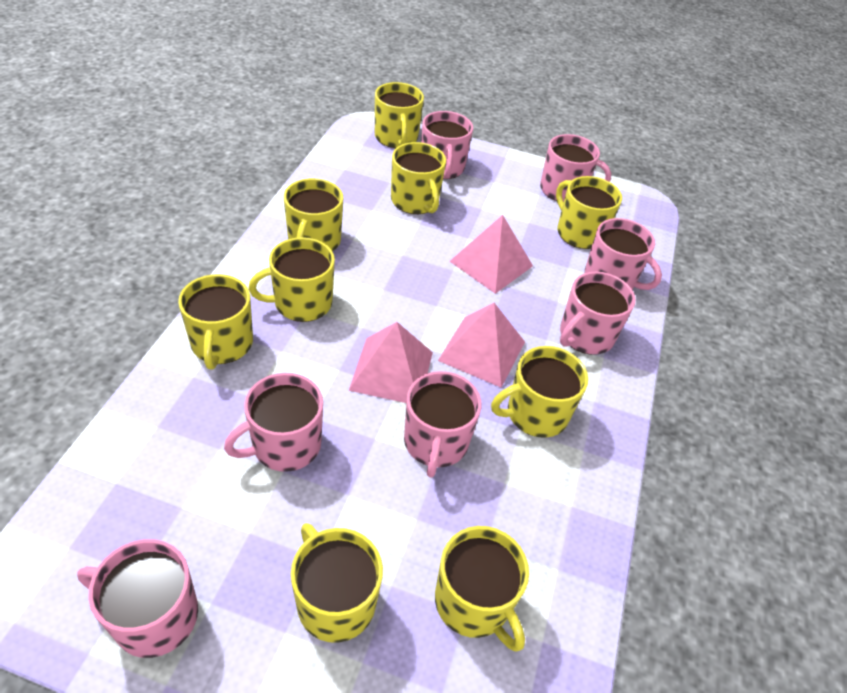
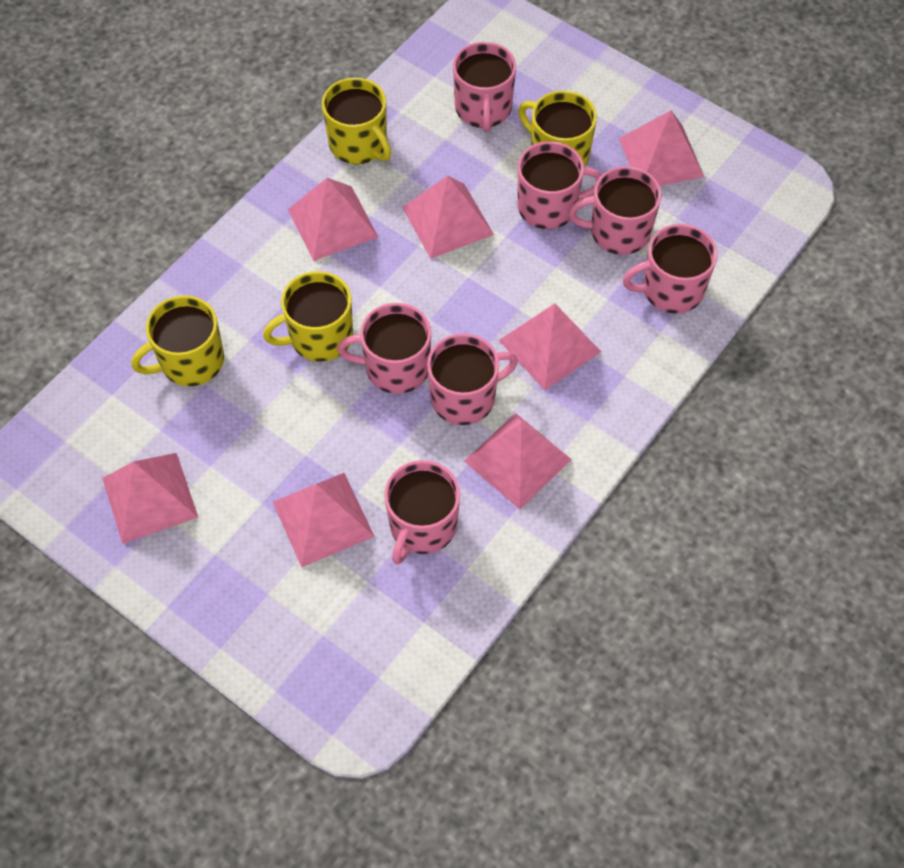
pink pyramid: 3 -> 7
yellow mug: 9 -> 4

